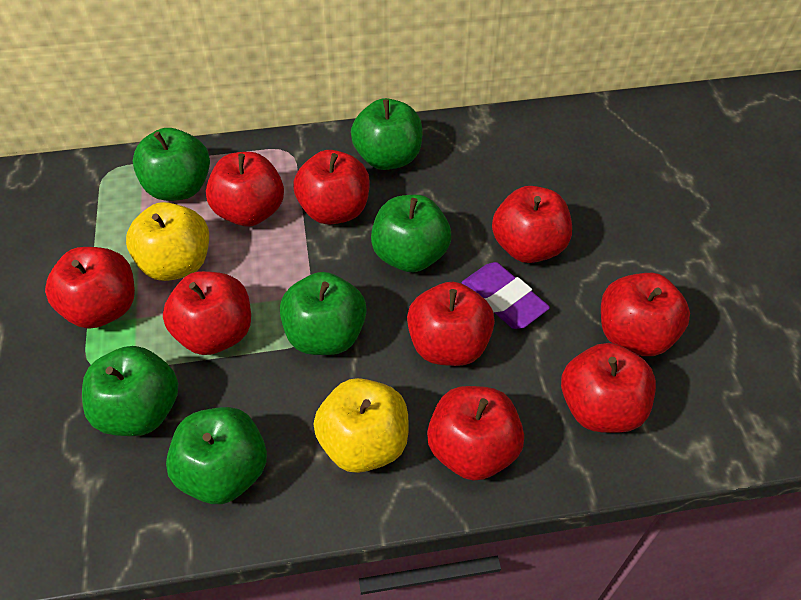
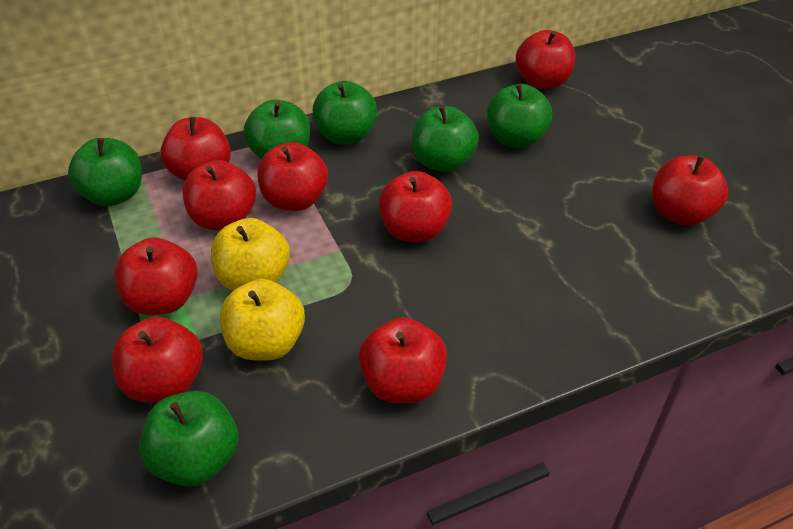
purple eraser: 1 -> 0

